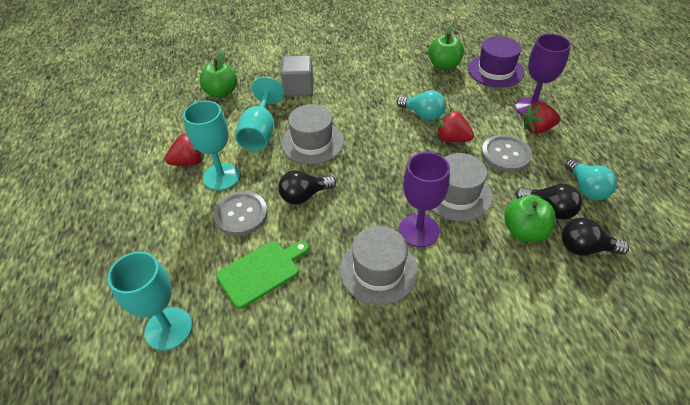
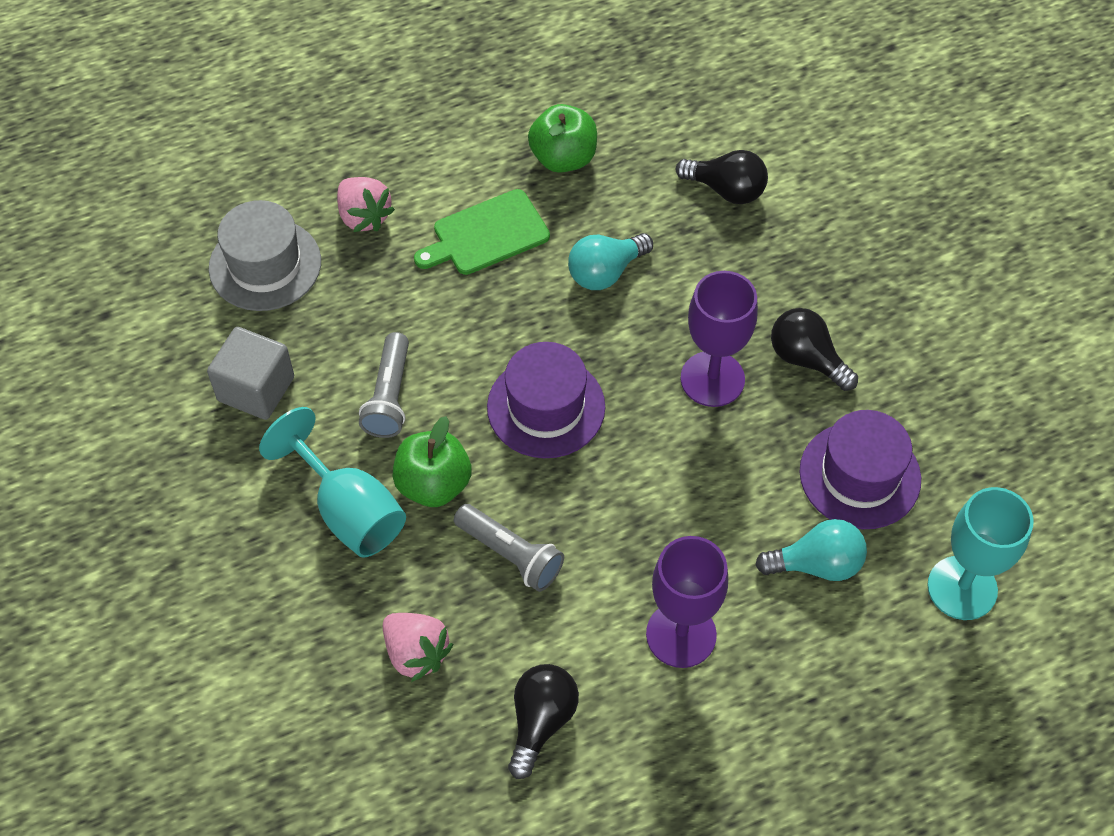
green apple: 3 -> 2
grey button: 2 -> 0
grey flashlight: 0 -> 2
grey hat: 3 -> 1
pink strawberry: 0 -> 2
purple hat: 1 -> 2
red strawberry: 3 -> 0
turquoise goblet: 3 -> 2

